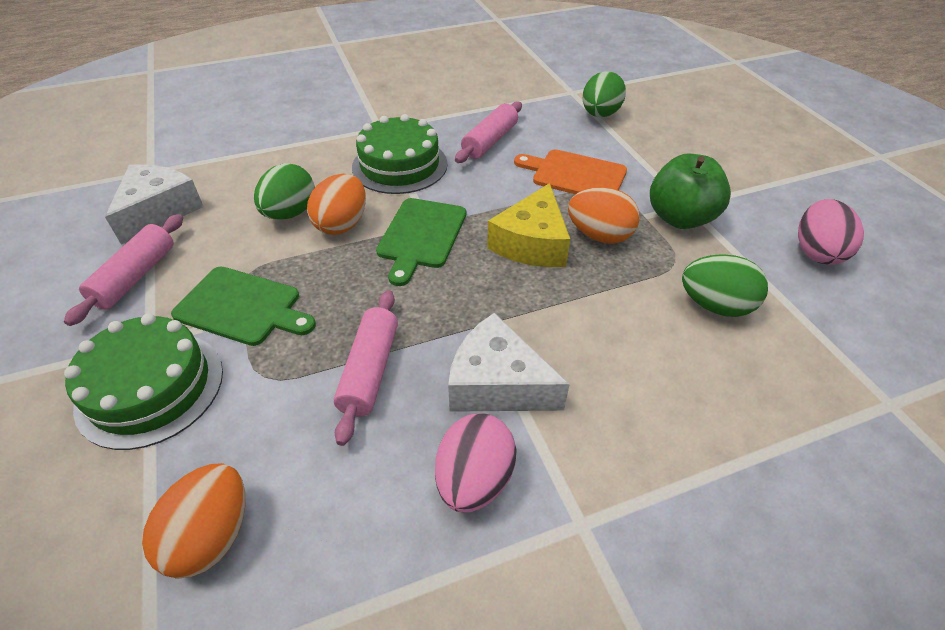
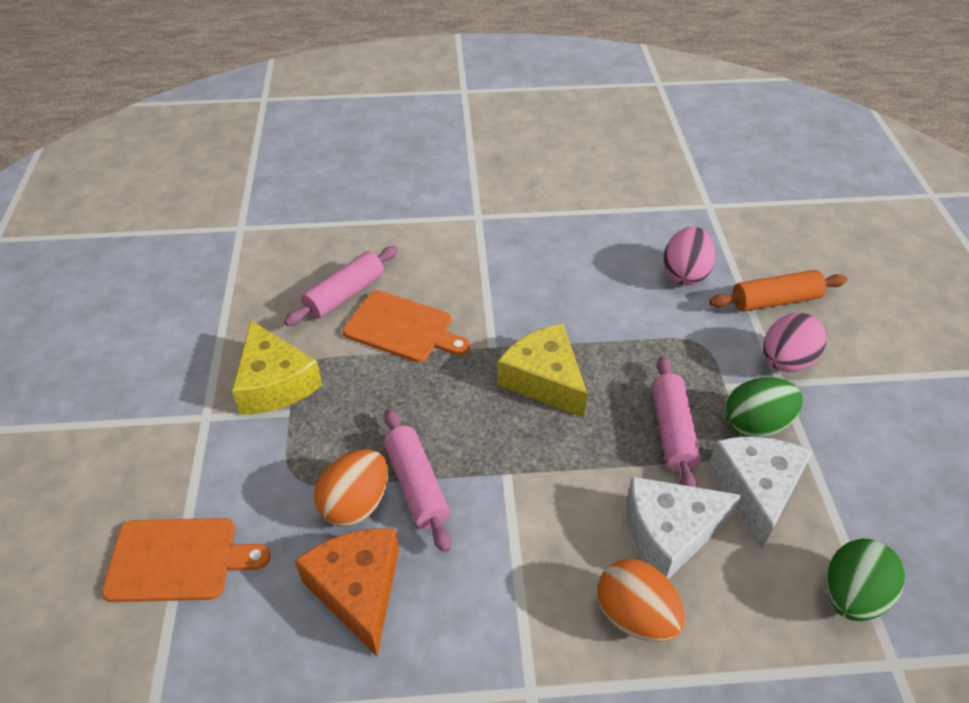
green apple: 1 -> 0
green cake: 2 -> 0
green cutting board: 2 -> 0
green egg: 3 -> 2
orange cheese: 0 -> 1
orange cutting board: 1 -> 2
orange egg: 3 -> 2
orange rolling pin: 0 -> 1
yellow cheese: 1 -> 2

